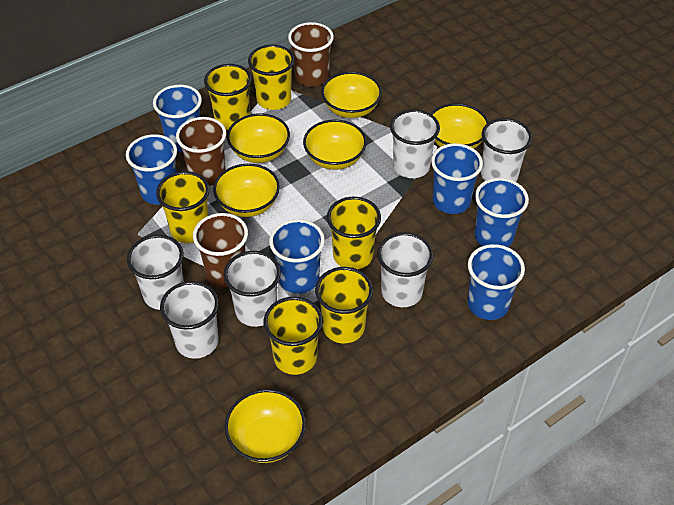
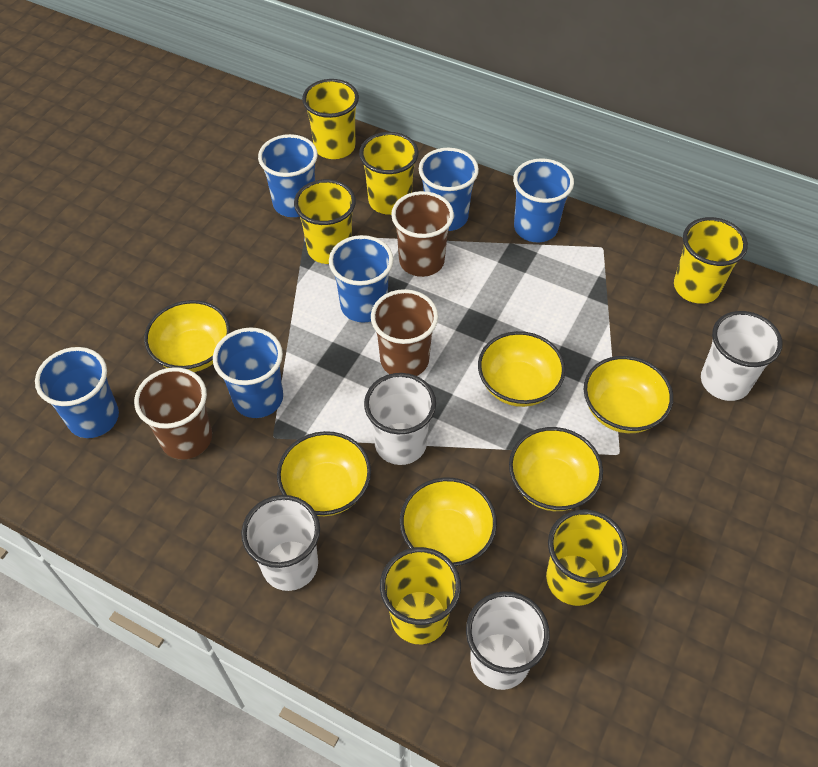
white cup: 6 -> 4

